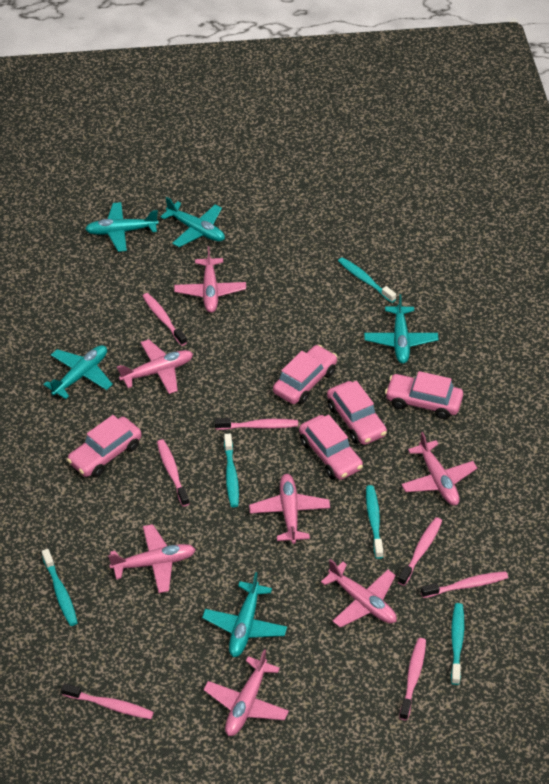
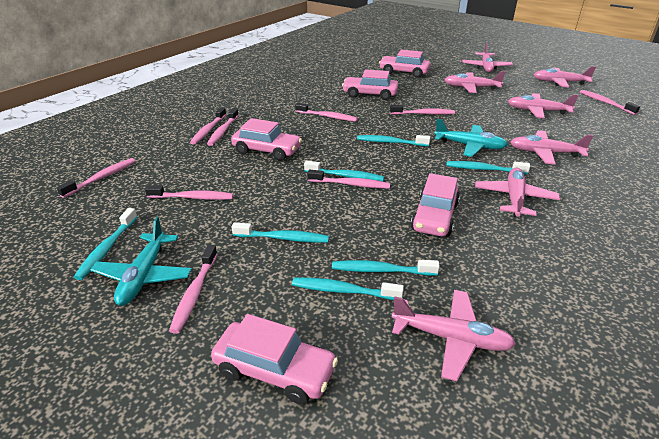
pink toothbrush: 7 -> 9
turquoise plane: 5 -> 2
turquoise toothbrush: 5 -> 7

